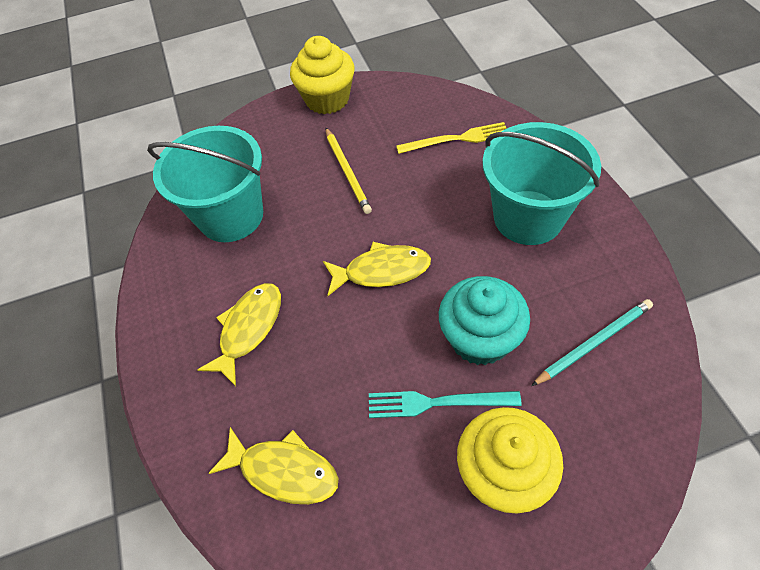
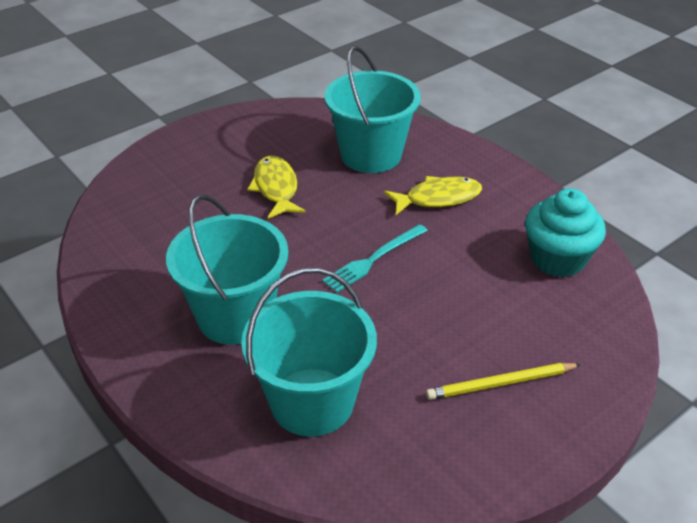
turquoise bucket: 2 -> 3
turquoise pencil: 1 -> 0
yellow cupcake: 2 -> 0
yellow fish: 3 -> 2
yellow fork: 1 -> 0

